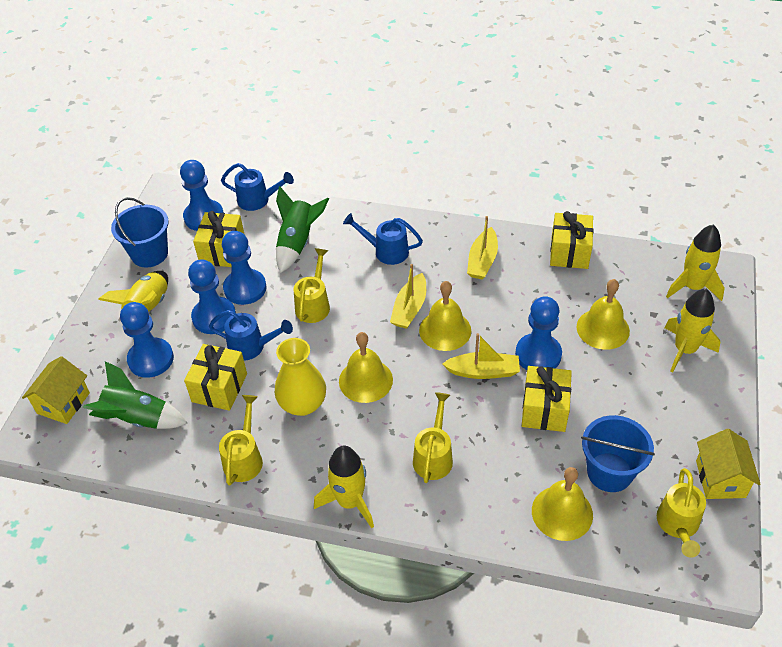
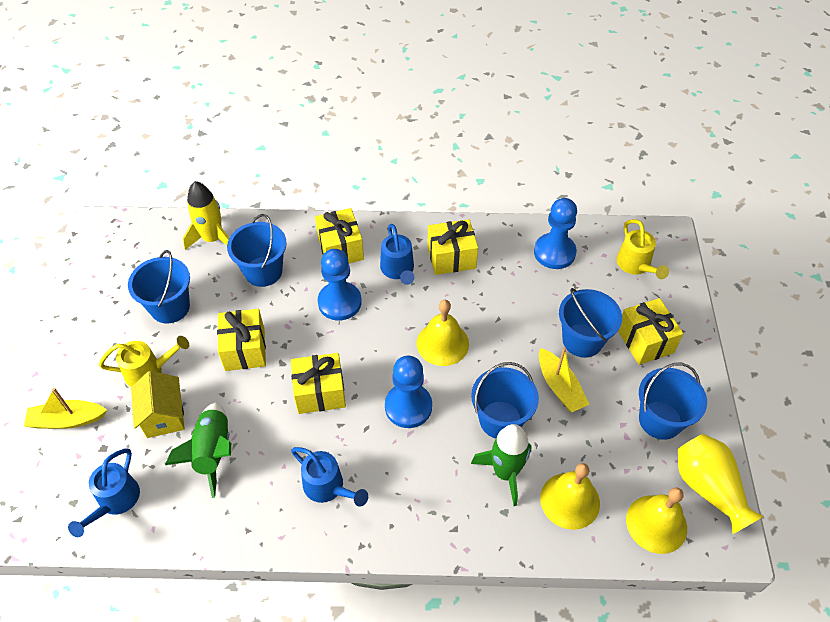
blue bucket: 2 -> 5
blue pawn: 5 -> 3
yellow bell: 4 -> 3
yellow boat: 3 -> 2
yellow gift: 4 -> 5
yellow house: 2 -> 1
yellow rocket: 4 -> 1
yellow watering can: 4 -> 2

